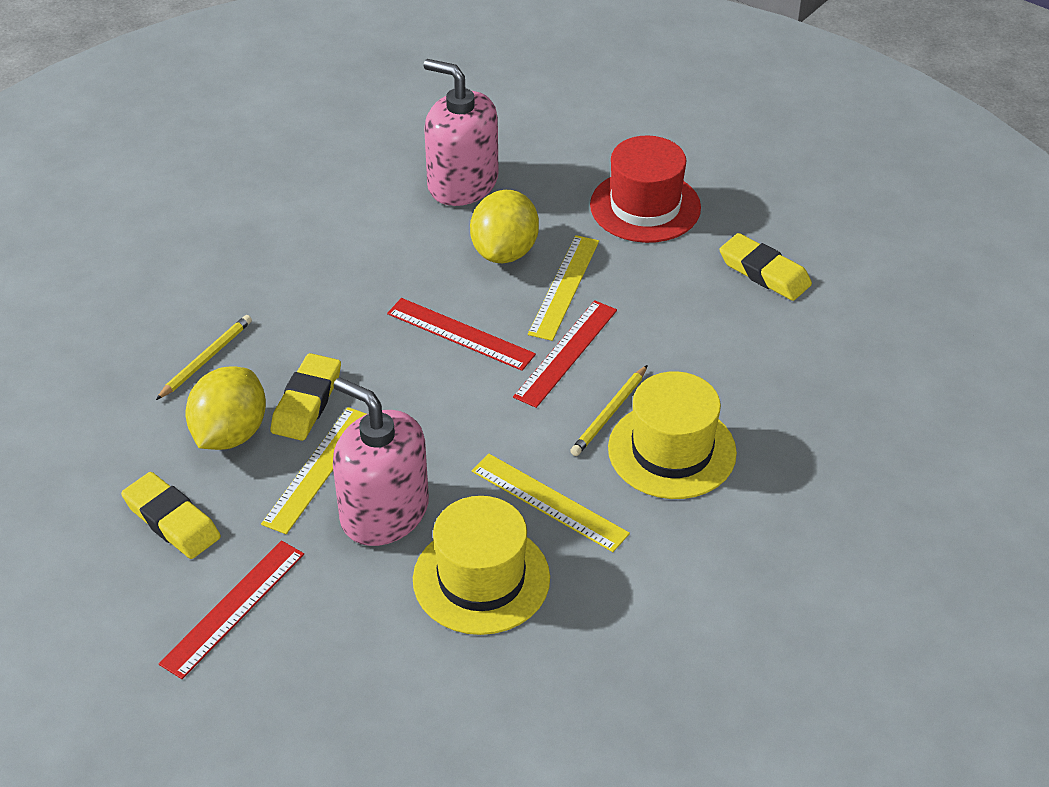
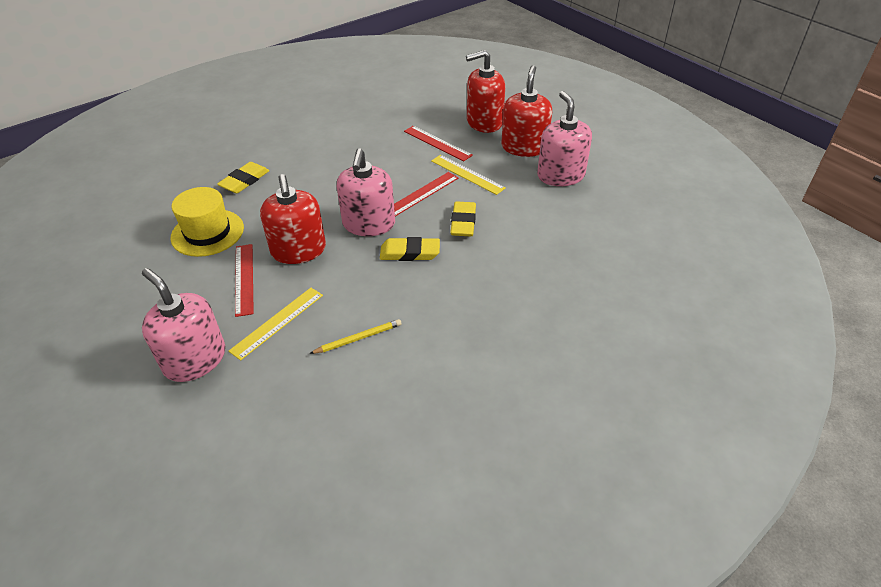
pink soap dispenser: 2 -> 3
red hat: 1 -> 0
red soap dispenser: 0 -> 3
yellow hat: 2 -> 1
yellow lemon: 2 -> 0
yellow pencil: 2 -> 1
yellow ruler: 3 -> 2

